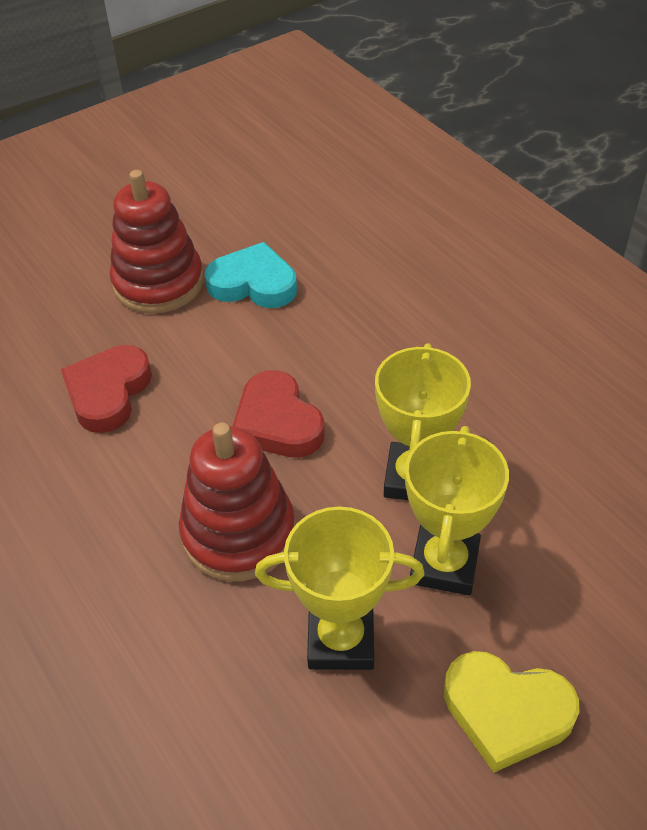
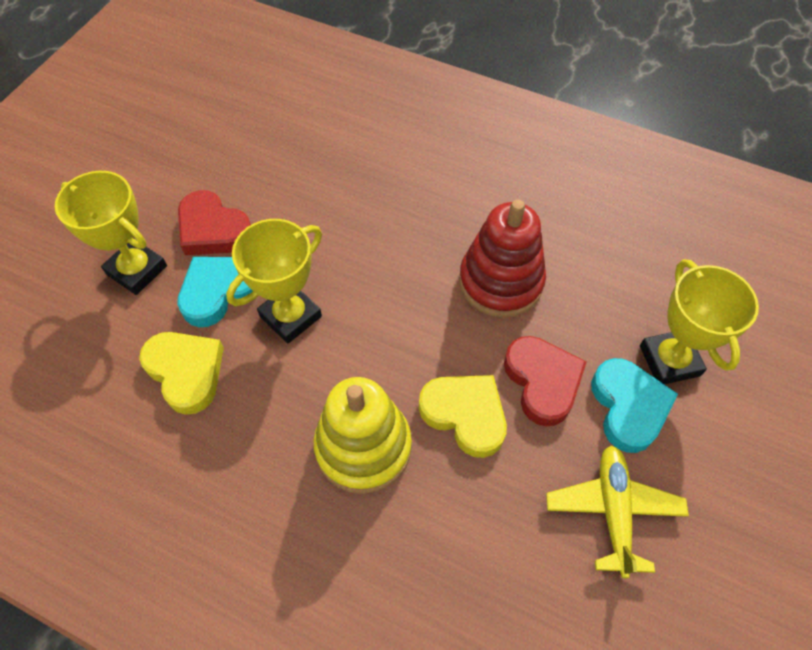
red stacking toy: 2 -> 1
turquoise heart: 1 -> 2
yellow heart: 1 -> 2
yellow plane: 0 -> 1
yellow stacking toy: 0 -> 1

